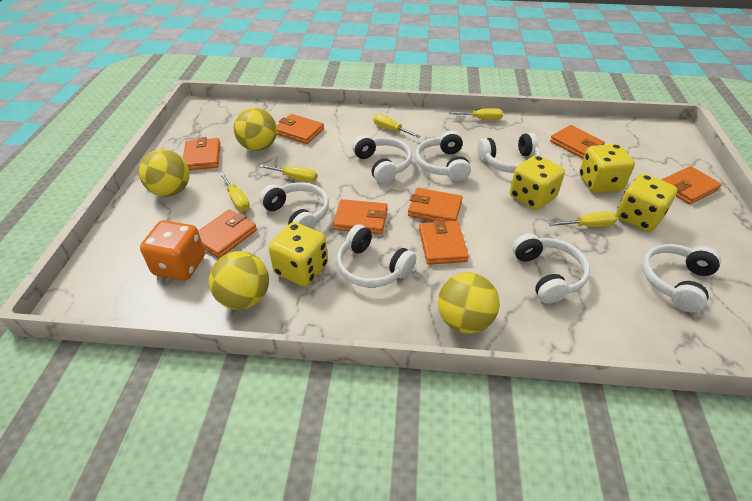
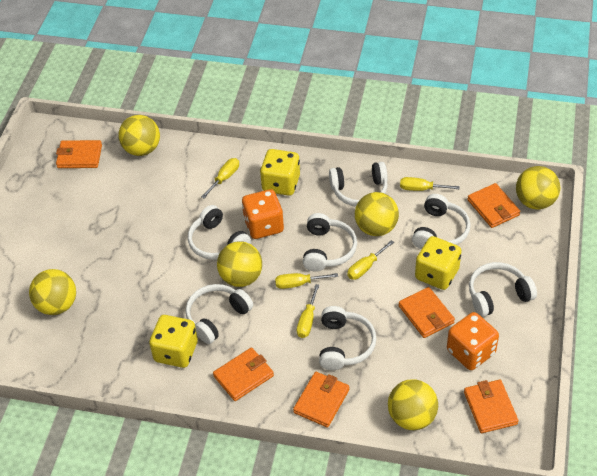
orange dice: 1 -> 2
orange wallet: 8 -> 6
yellow ball: 4 -> 6
yellow dice: 4 -> 3

